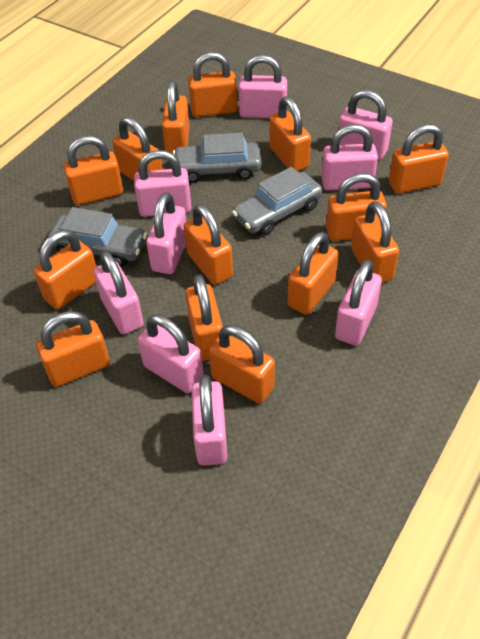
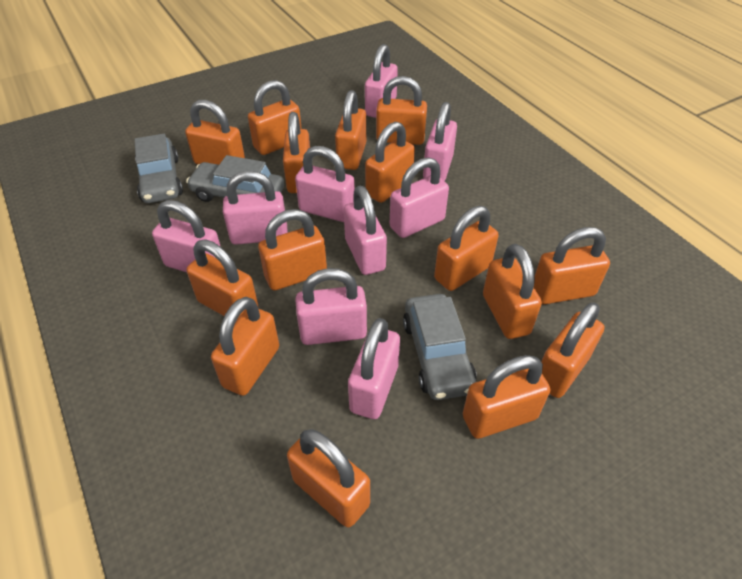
orange padlock: 14 -> 15

